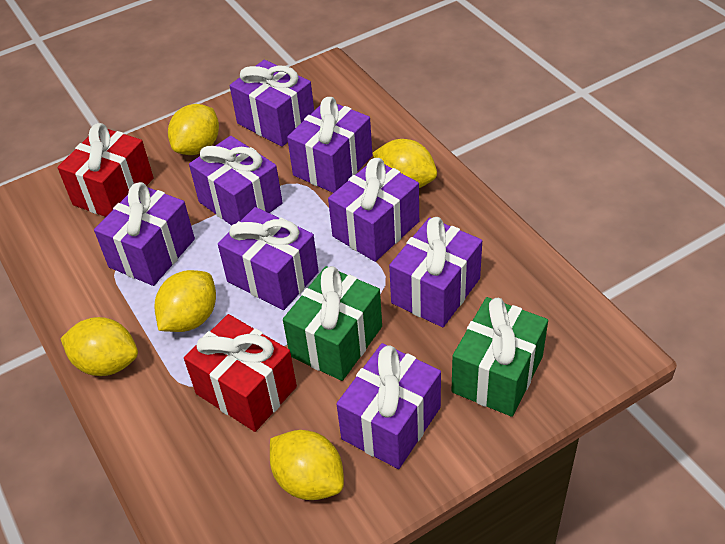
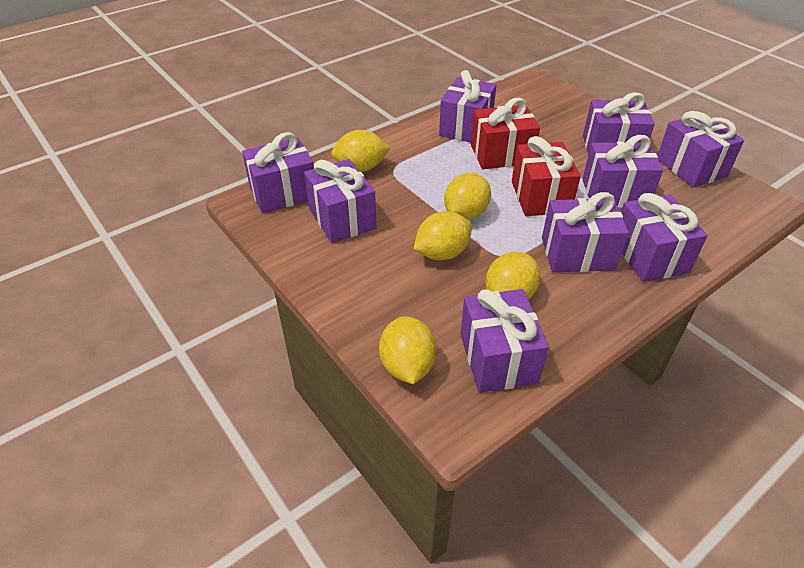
green gift: 2 -> 0
purple gift: 8 -> 9

